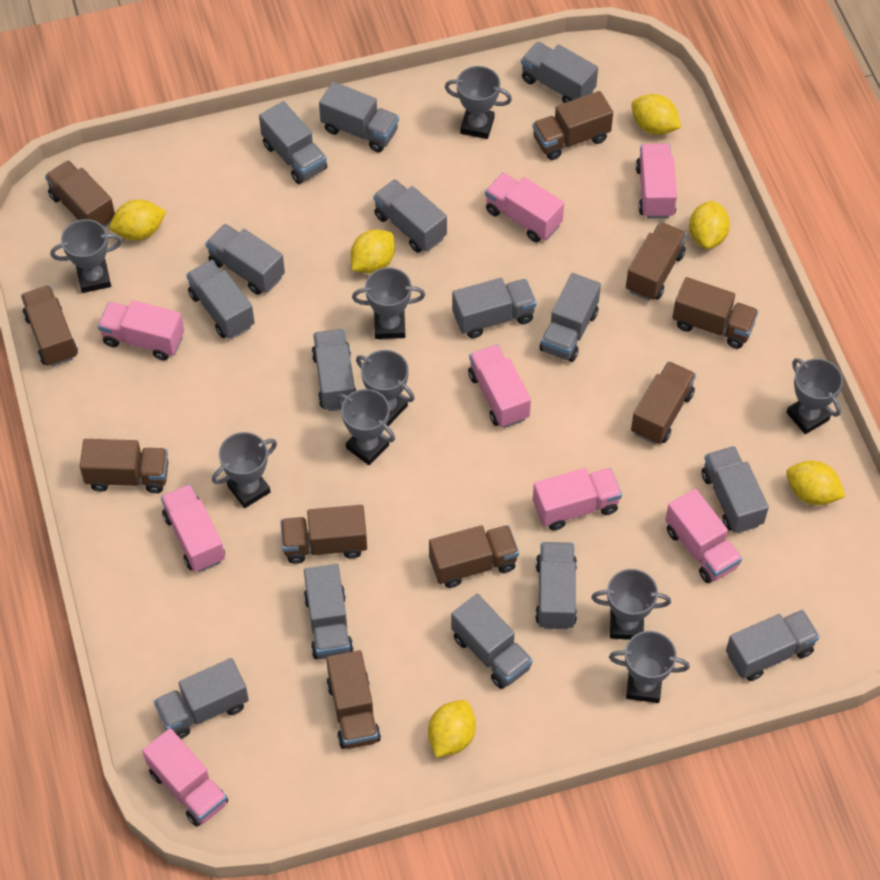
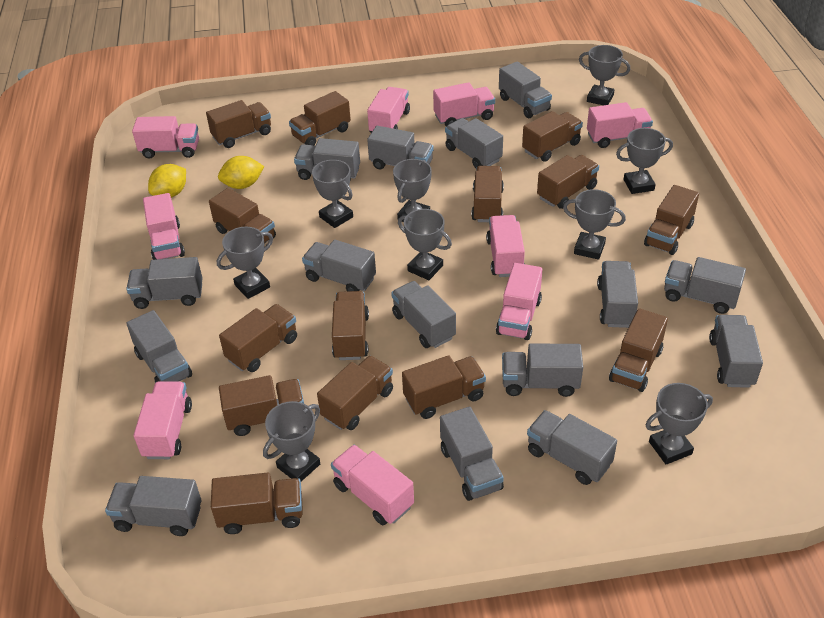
brown truck: 10 -> 14
pink truck: 8 -> 9
yellow lemon: 6 -> 2

